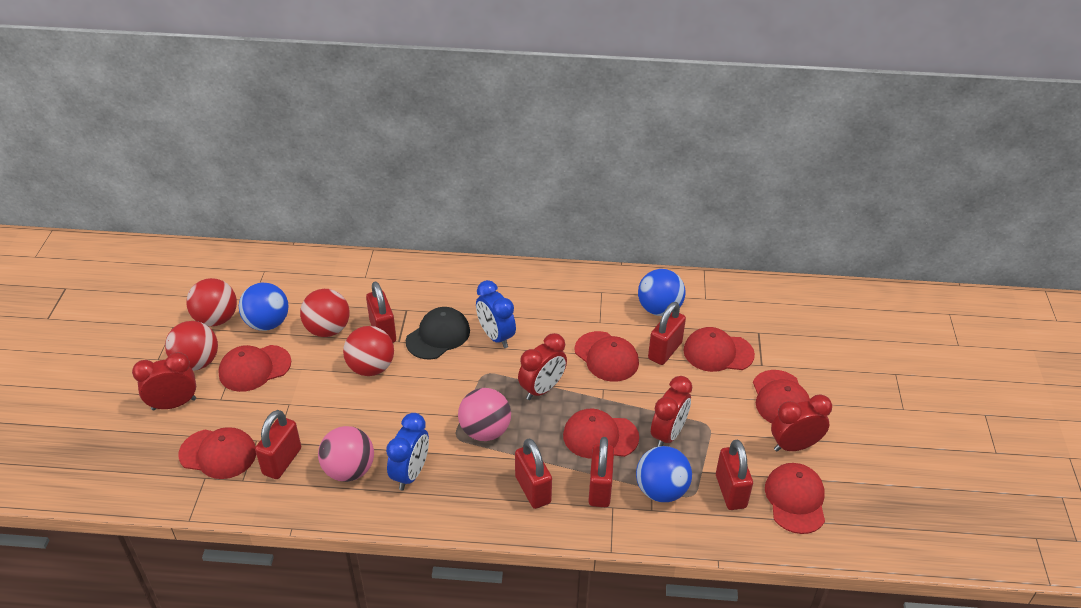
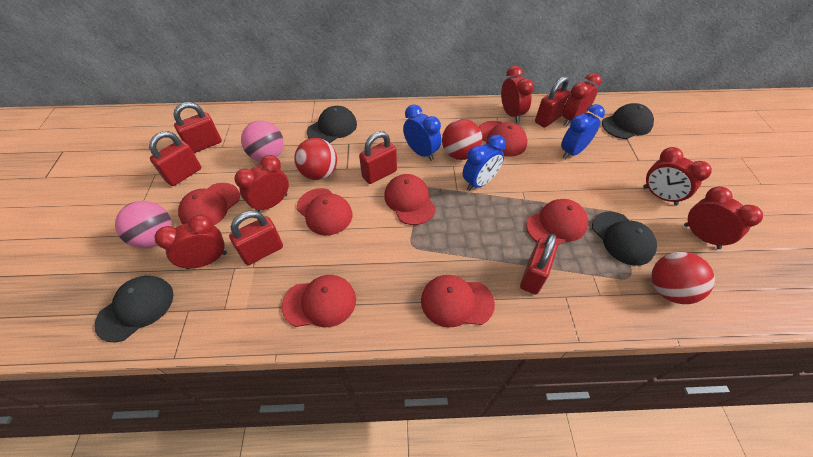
black cap: 1 -> 4
blue ball: 3 -> 0
blue clock: 2 -> 3
red ball: 4 -> 3
red clock: 4 -> 6

